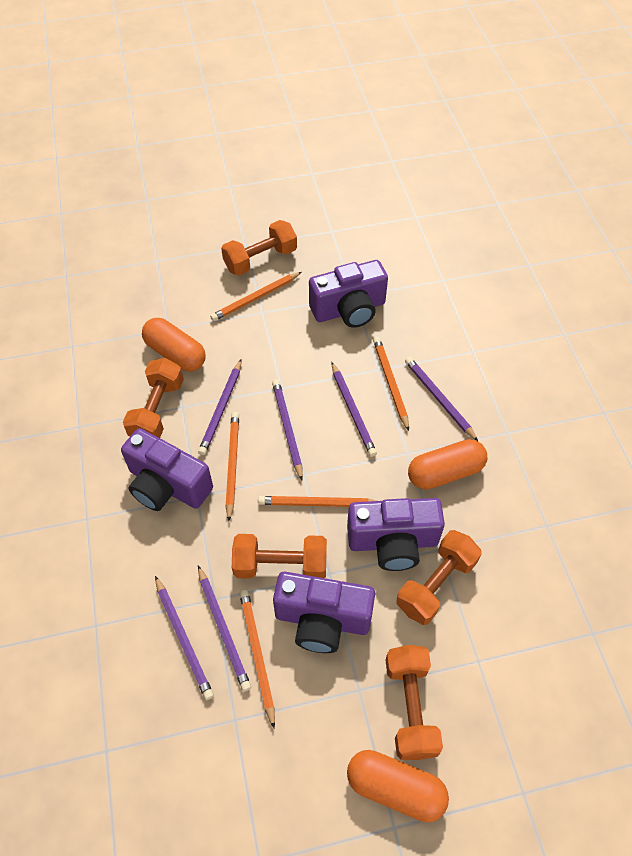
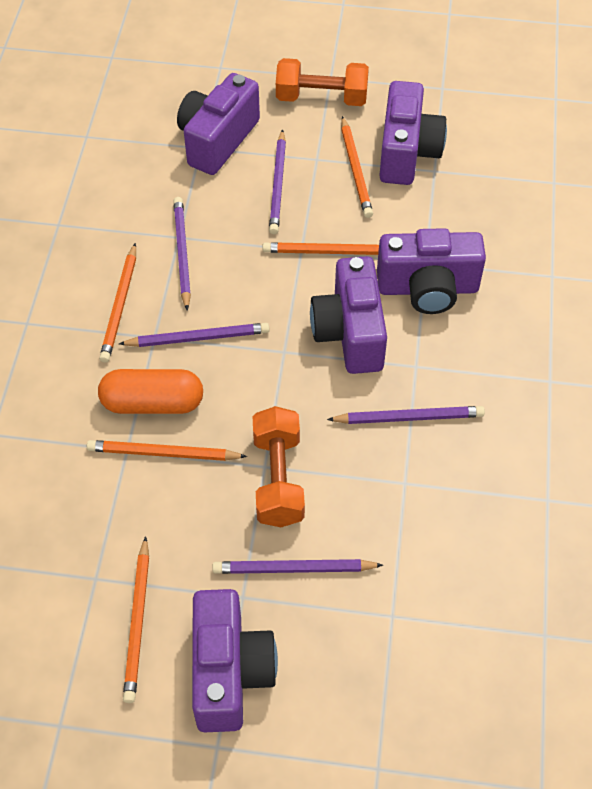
orange capsule: 3 -> 1
orange dumbbell: 5 -> 2
purple camera: 4 -> 5
purple pencil: 6 -> 5

